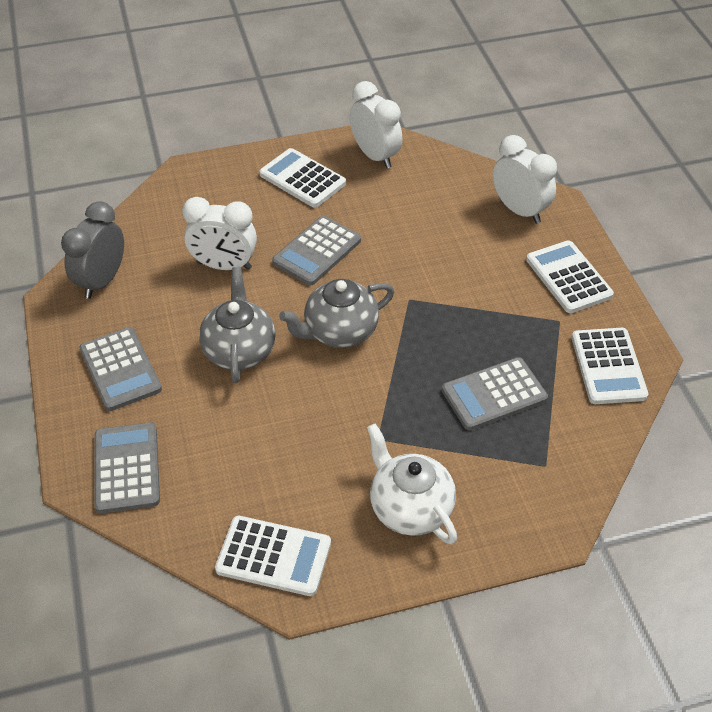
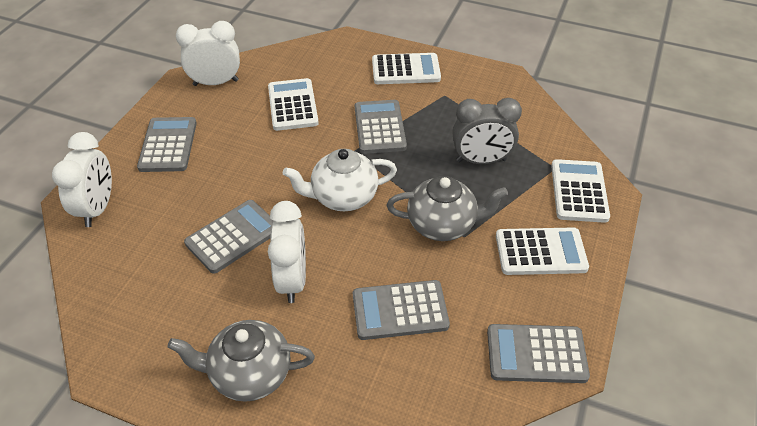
grey calculator: 4 -> 5

